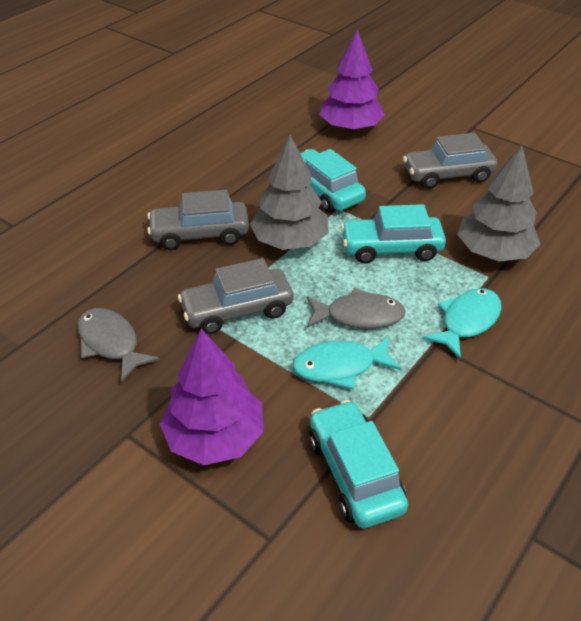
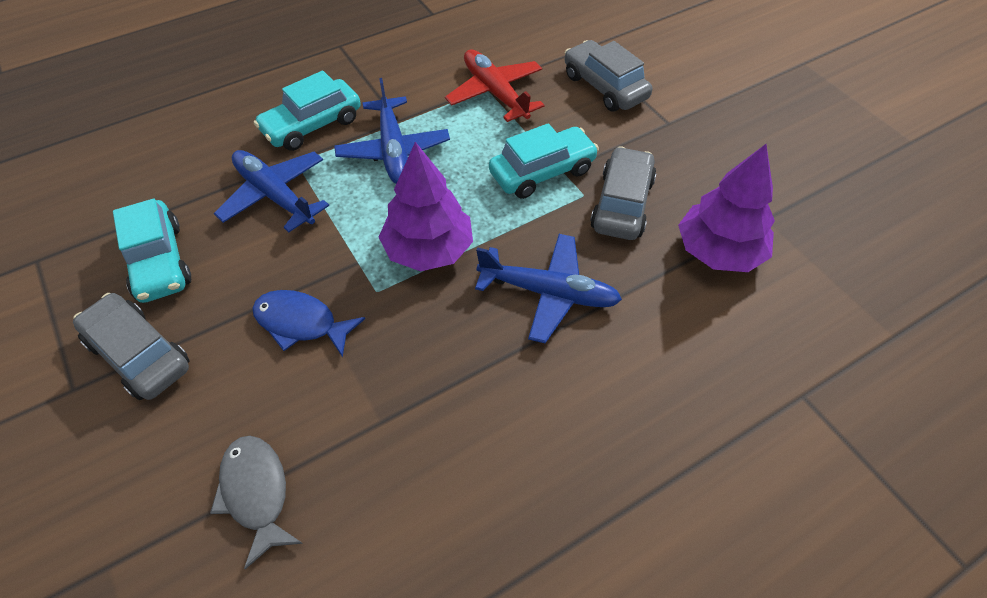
blue fish: 0 -> 1
blue plane: 0 -> 3
grey fish: 2 -> 1
grey tree: 2 -> 0
red plane: 0 -> 1
turquoise fish: 2 -> 0

